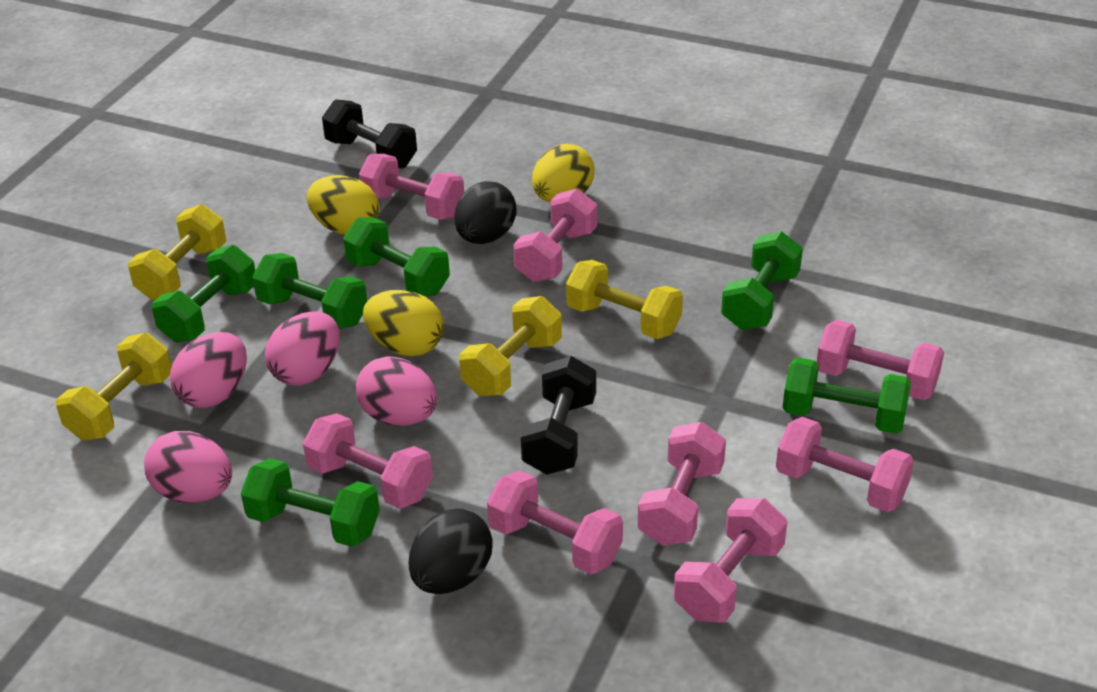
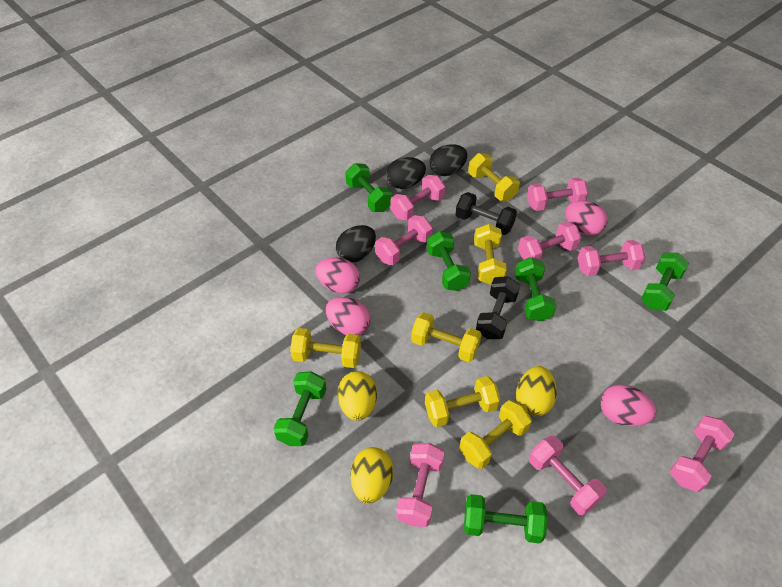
black egg: 2 -> 3
yellow dumbbell: 4 -> 6

